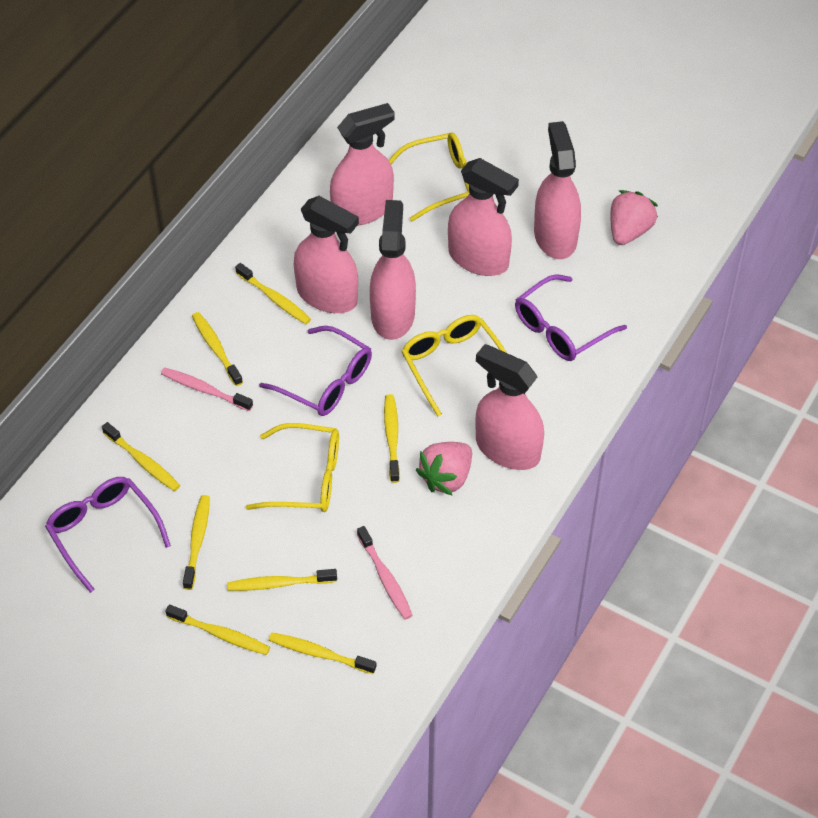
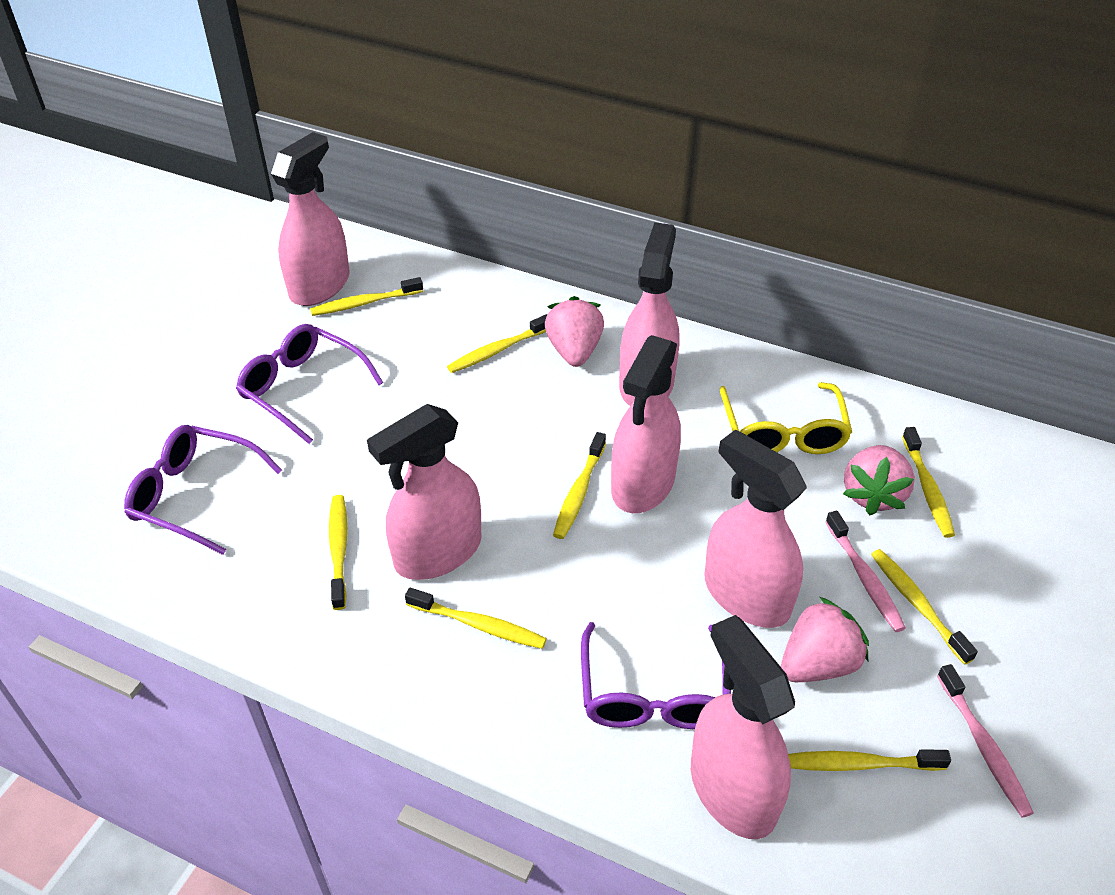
pink strawberry: 2 -> 3
yellow glasses: 3 -> 1

